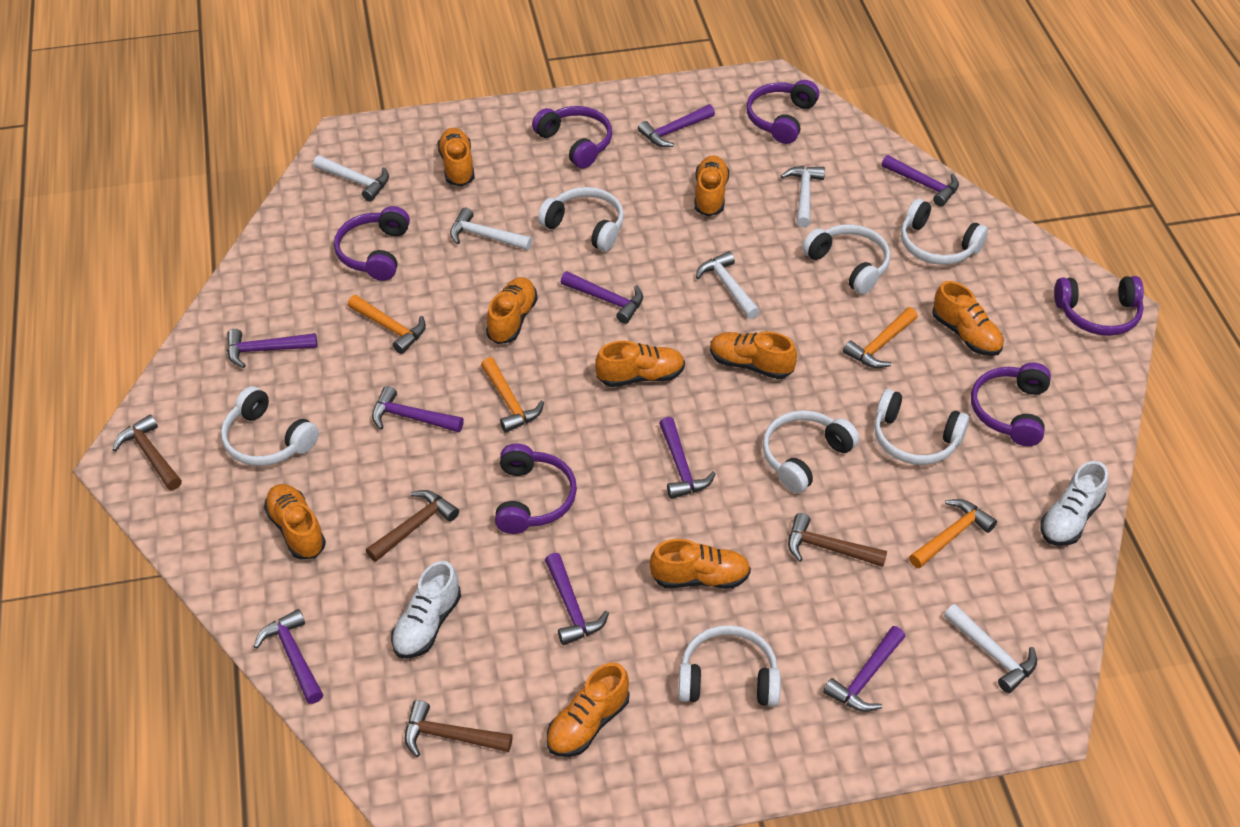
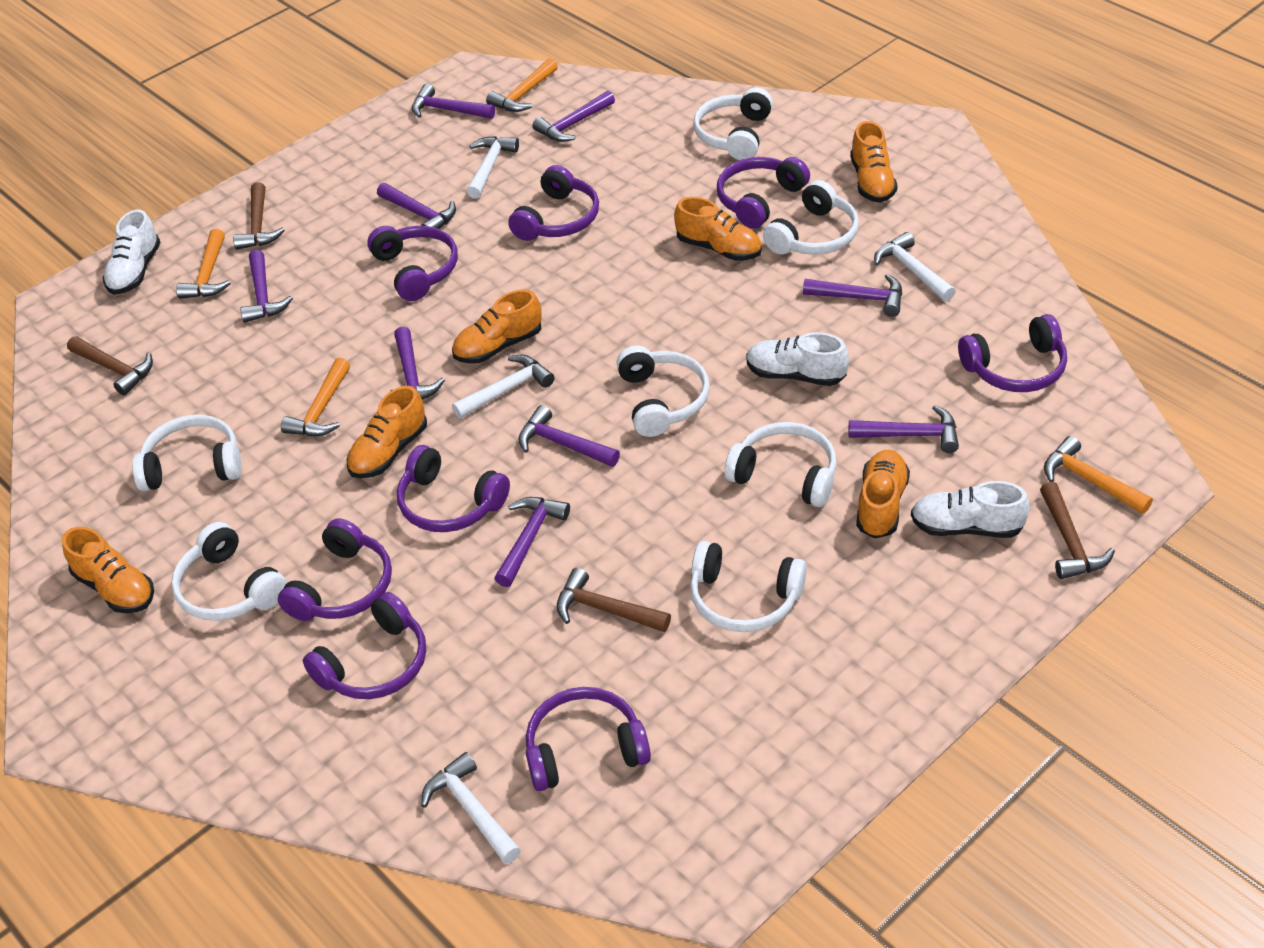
orange shoe: 9 -> 6
purple headphones: 6 -> 8
white hammer: 5 -> 4
white shoe: 2 -> 3

